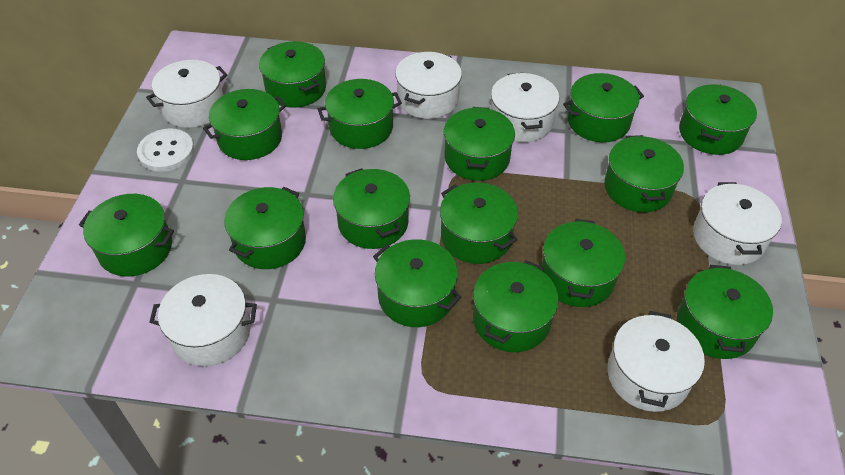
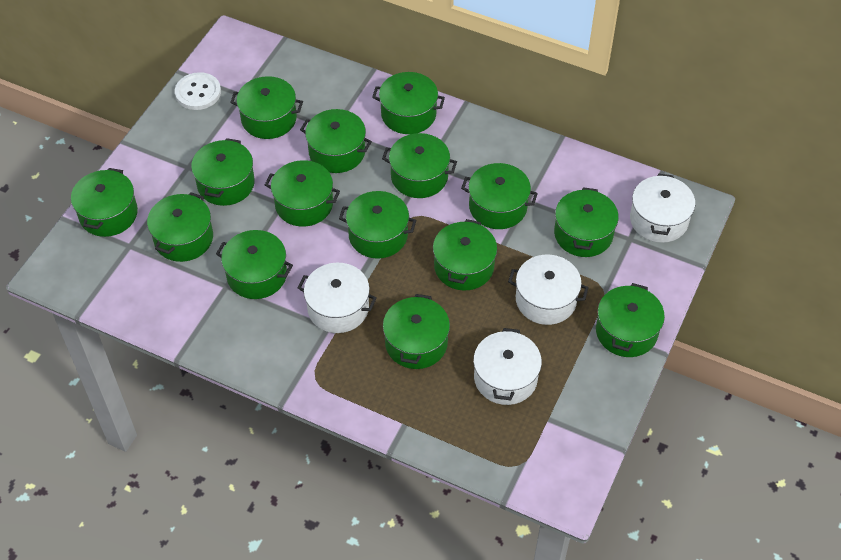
white pot: 6 -> 4

